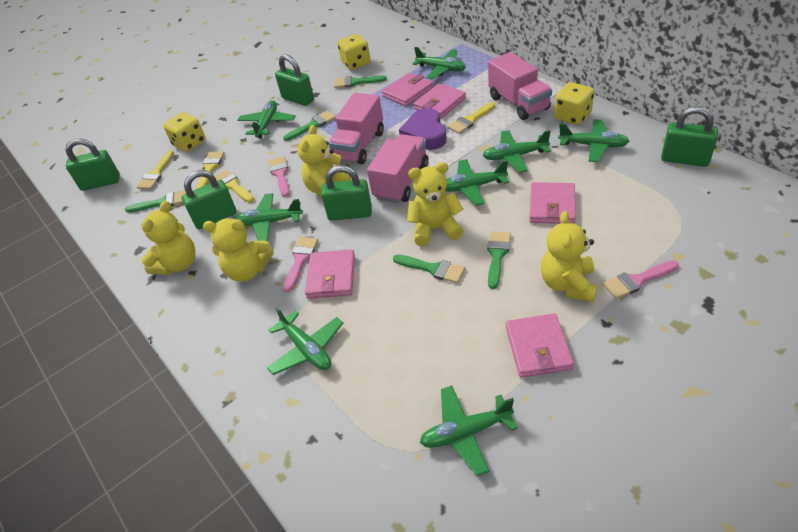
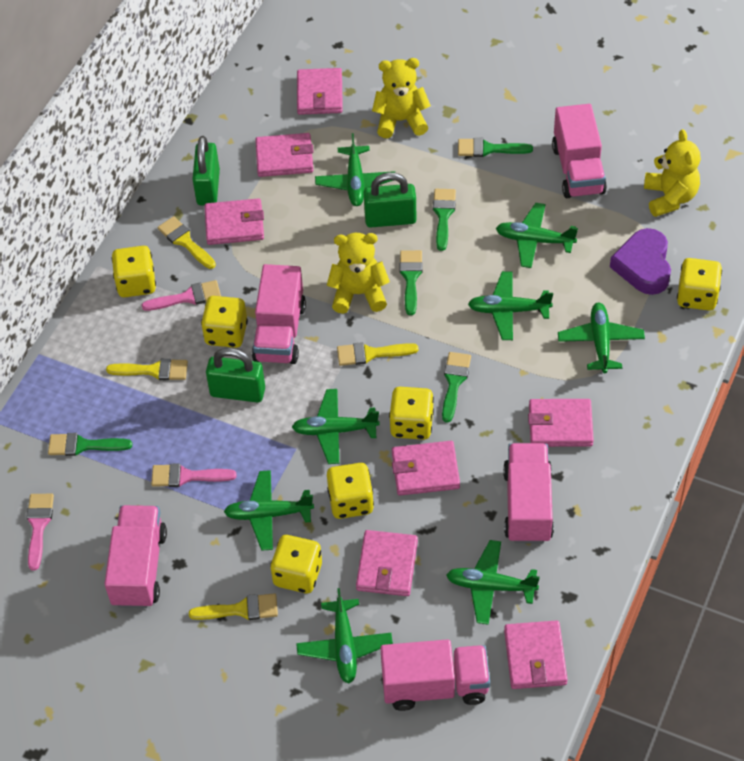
green padlock: 5 -> 3
pink truck: 3 -> 5
pink wallet: 5 -> 7
yellow dice: 3 -> 6
yellow teddy bear: 5 -> 3

